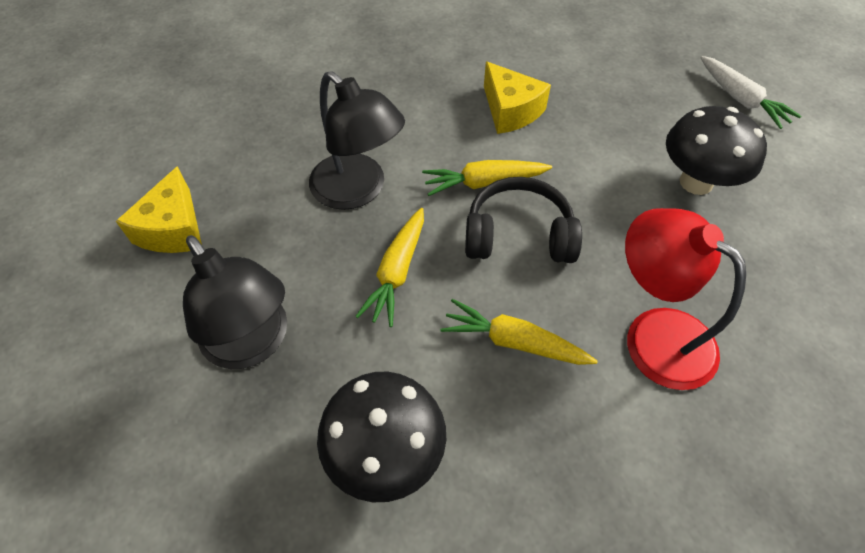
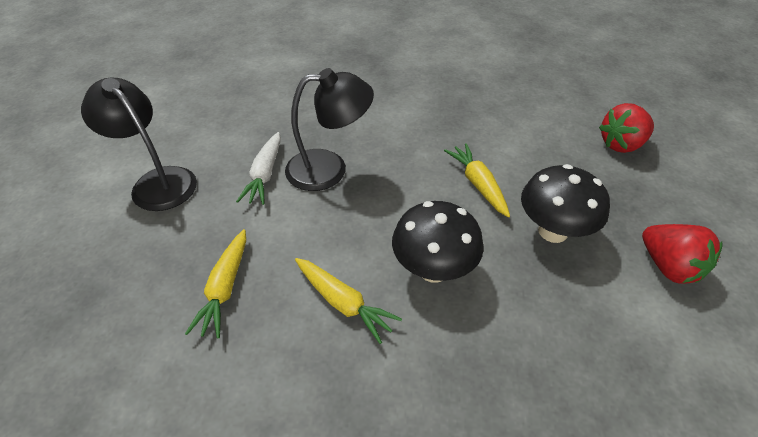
black headphones: 1 -> 0
red lamp: 1 -> 0
red strawberry: 0 -> 2
yellow cheese: 2 -> 0

